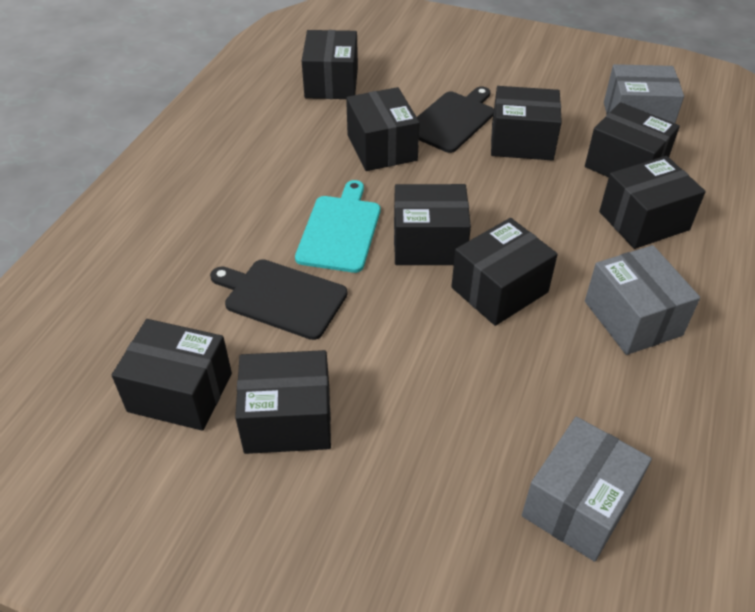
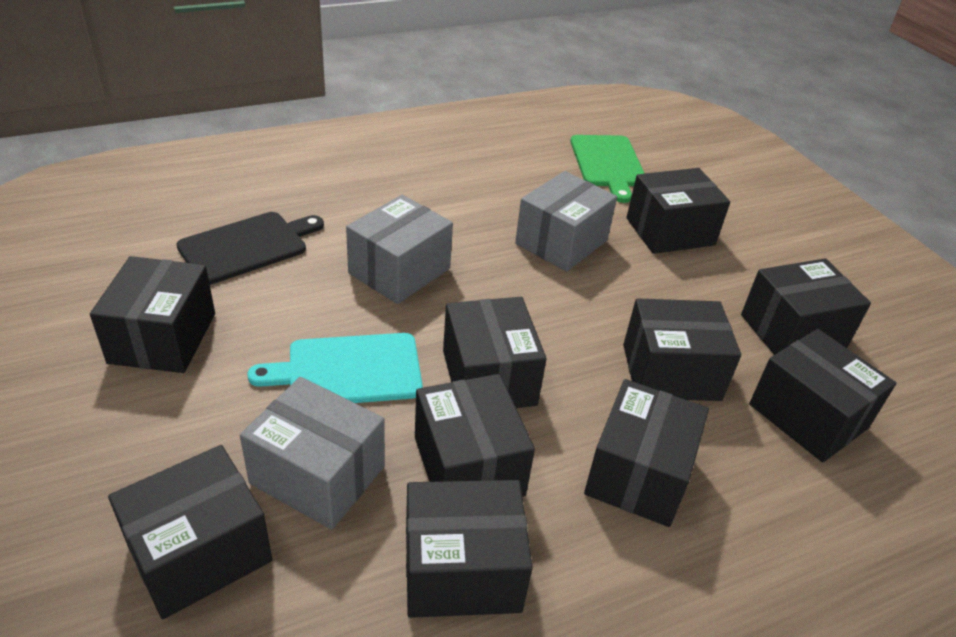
black box: 9 -> 10
black cutting board: 2 -> 1
green cutting board: 0 -> 1

